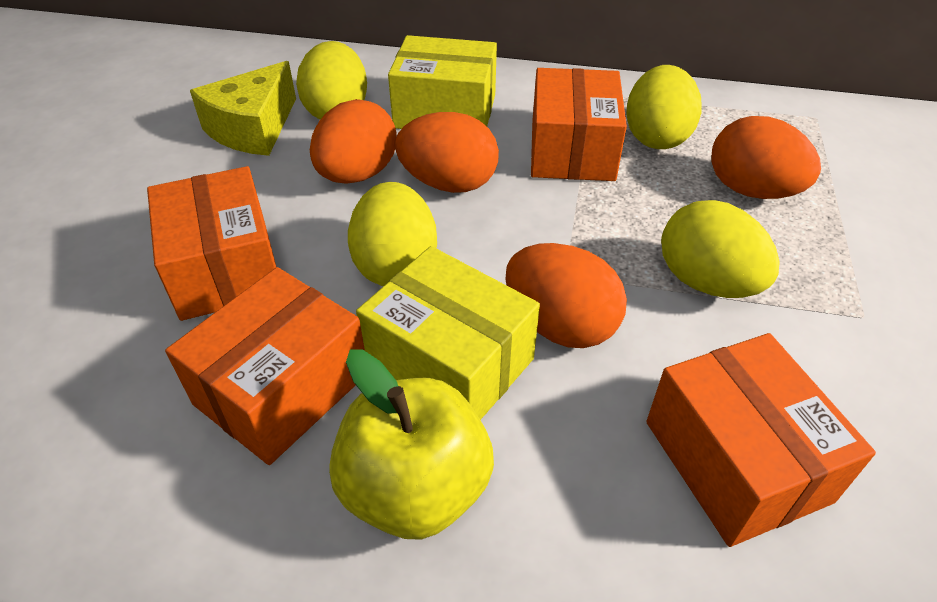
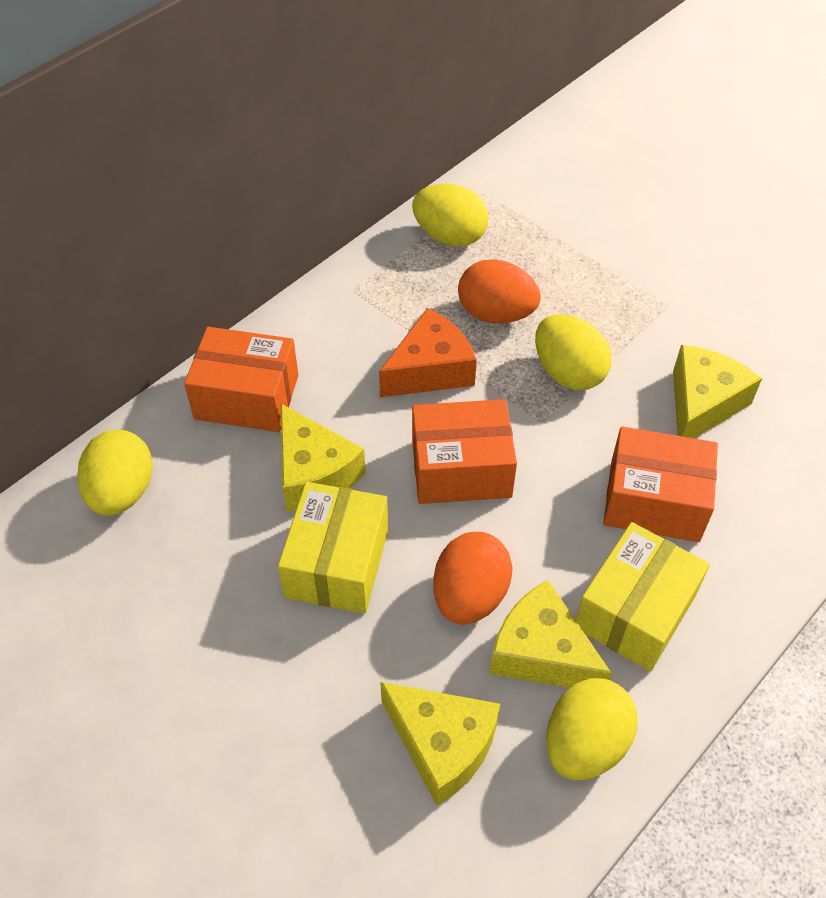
orange box: 4 -> 3
orange cheese: 0 -> 1
orange egg: 4 -> 2
yellow apple: 1 -> 0
yellow cheese: 1 -> 4

